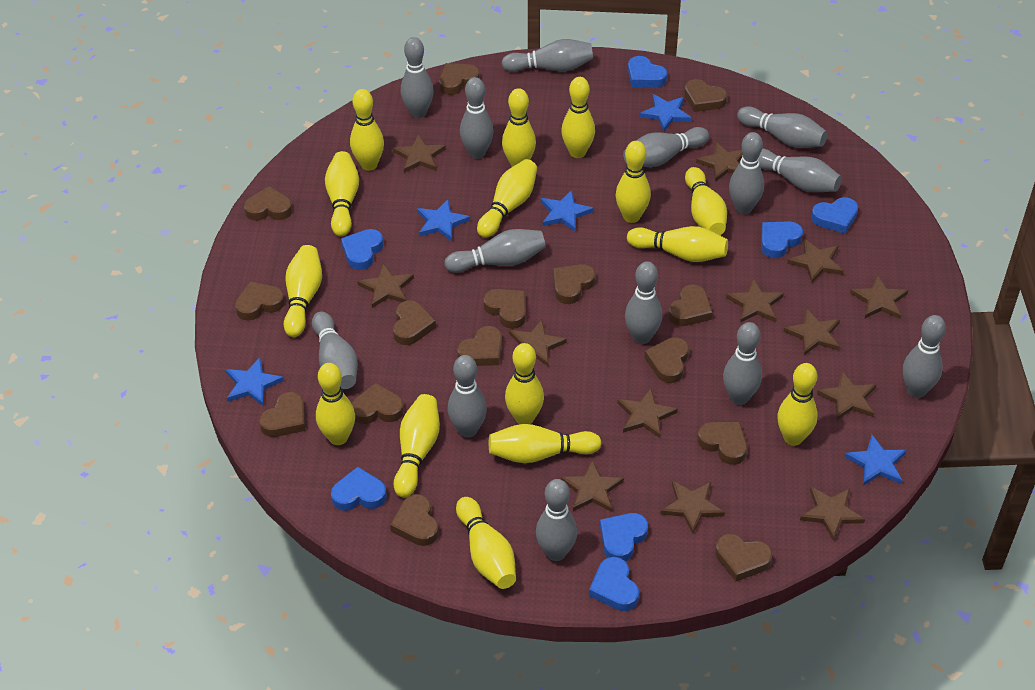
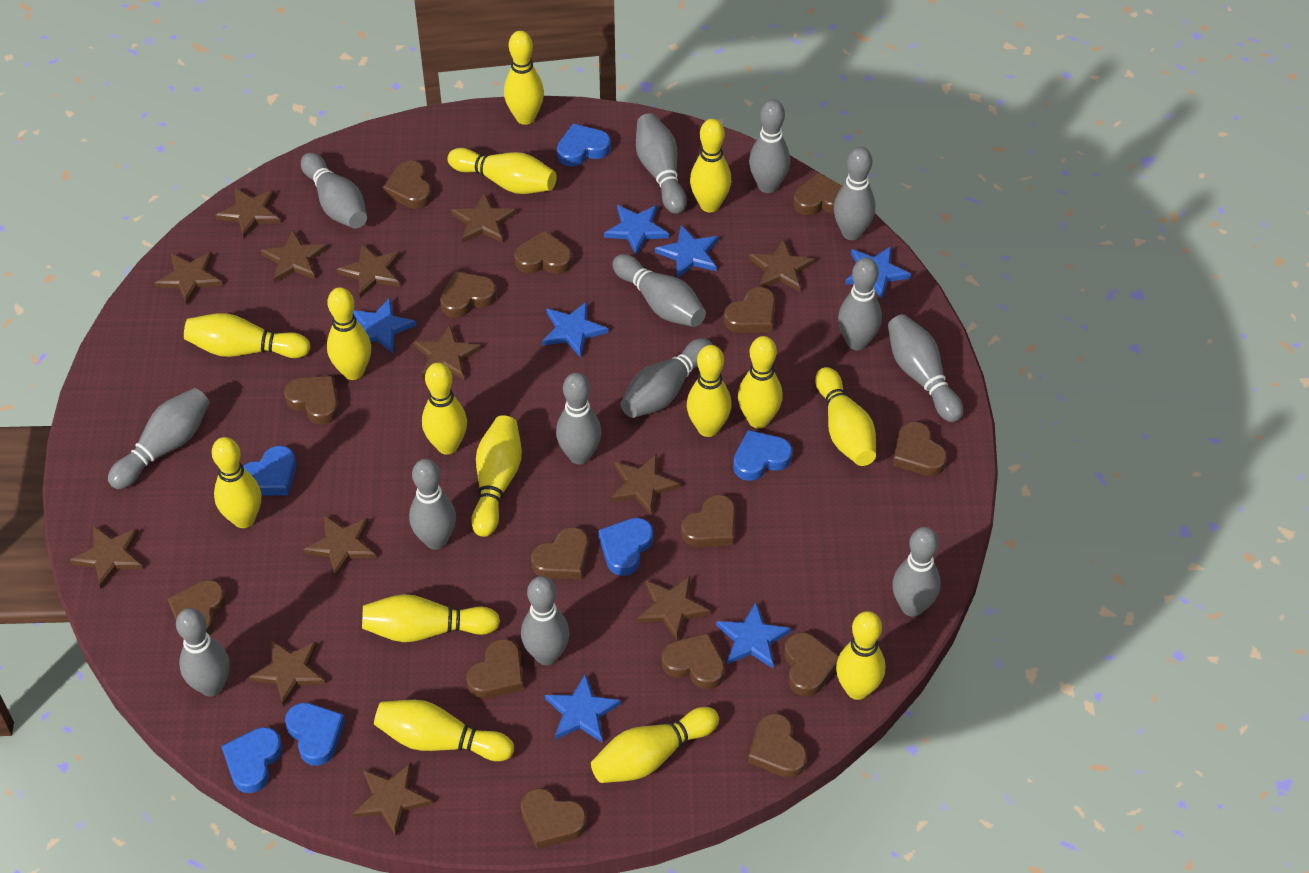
blue heart: 7 -> 6
blue star: 5 -> 7

